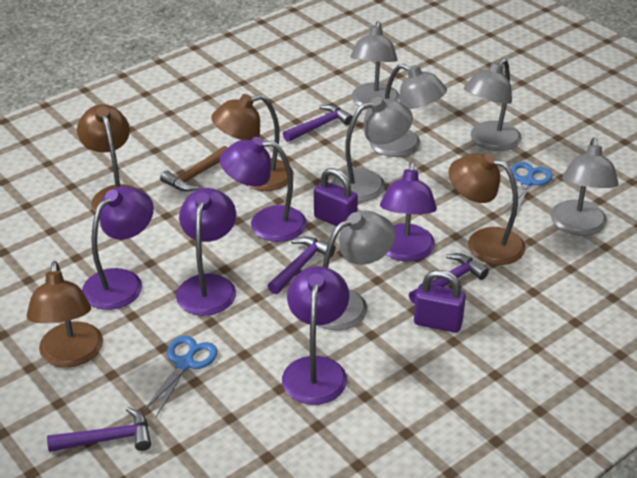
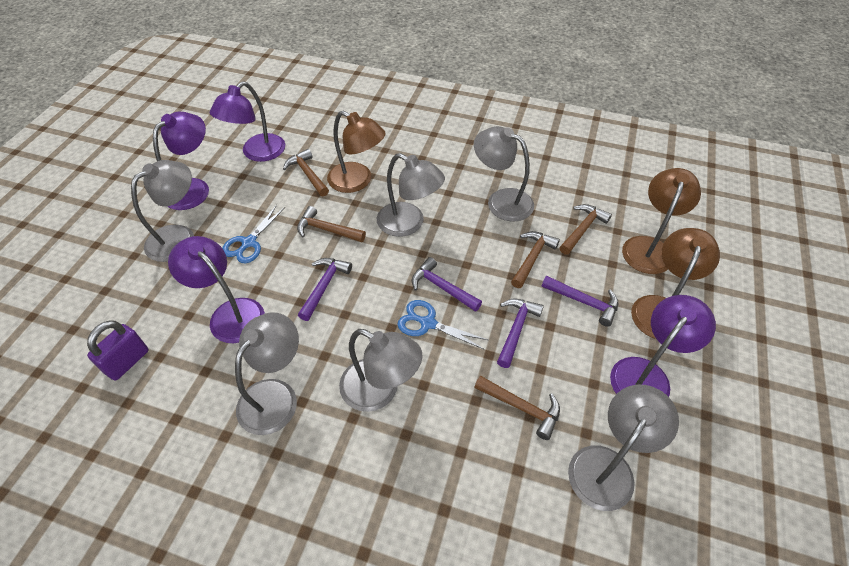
brown hammer: 1 -> 5
brown lamp: 4 -> 3
purple lamp: 5 -> 4
purple padlock: 2 -> 1

